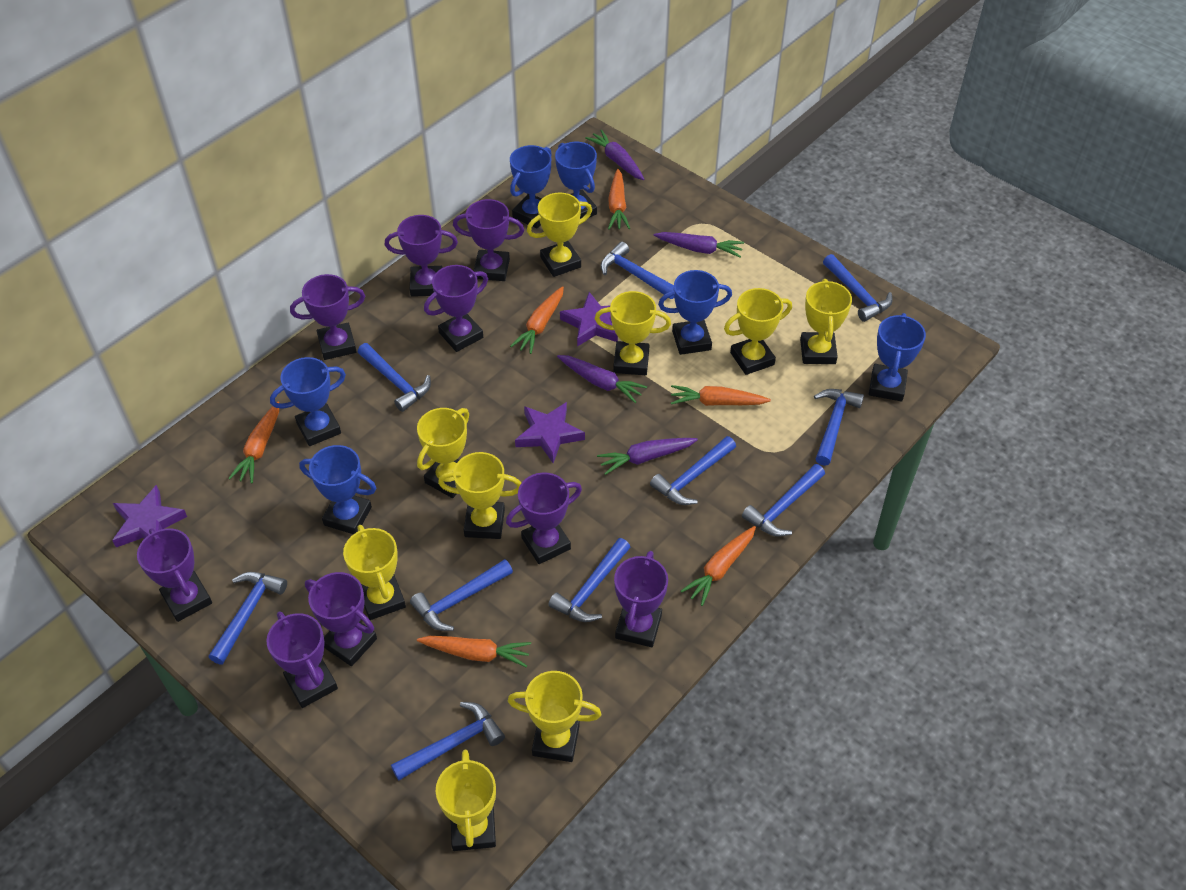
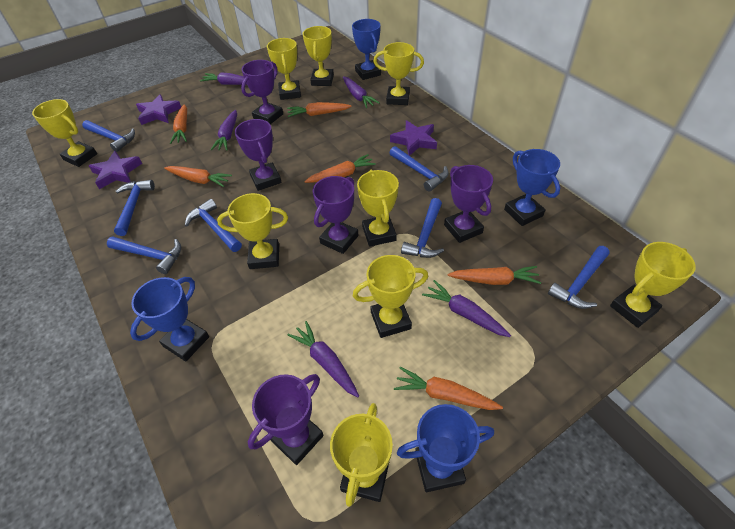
blue hammer: 10 -> 7
blue trophy: 6 -> 4
purple carrot: 4 -> 5
purple trophy: 9 -> 5

